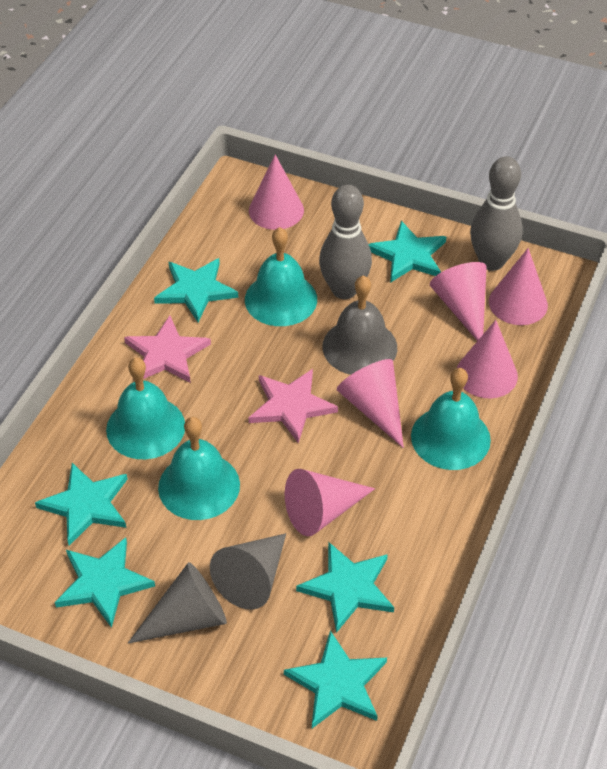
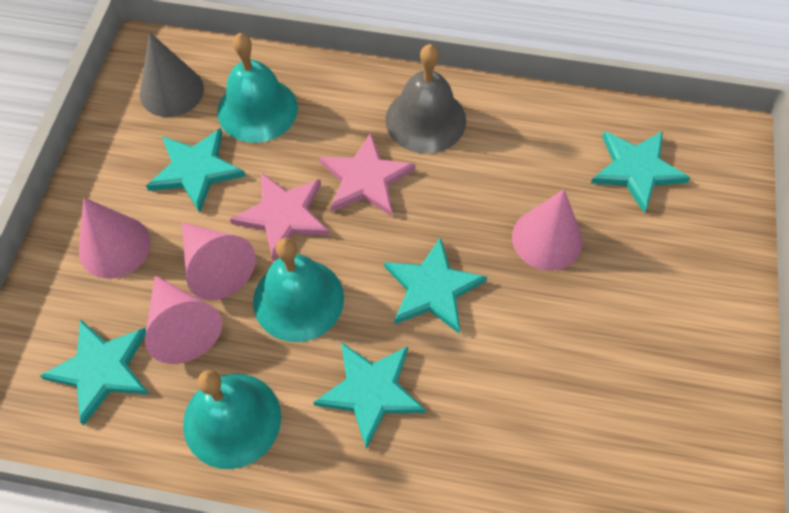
grey bowling pin: 2 -> 0
grey cone: 2 -> 1
pink cone: 6 -> 4
turquoise bell: 4 -> 3
turquoise star: 6 -> 5

